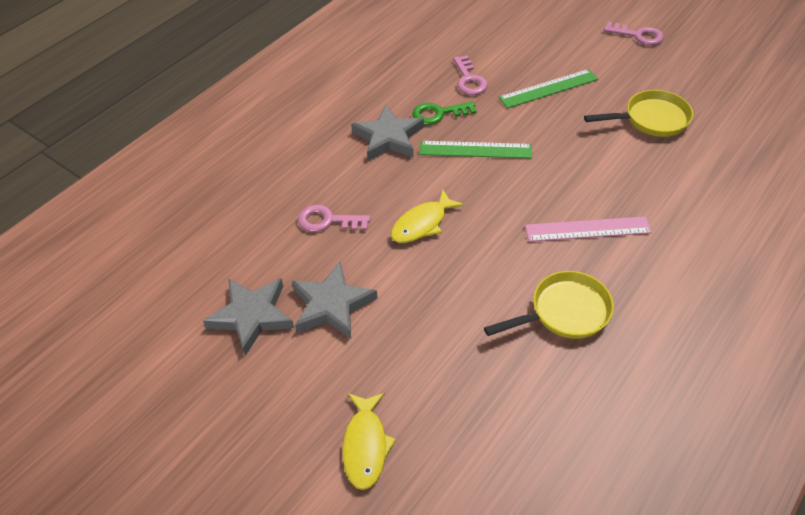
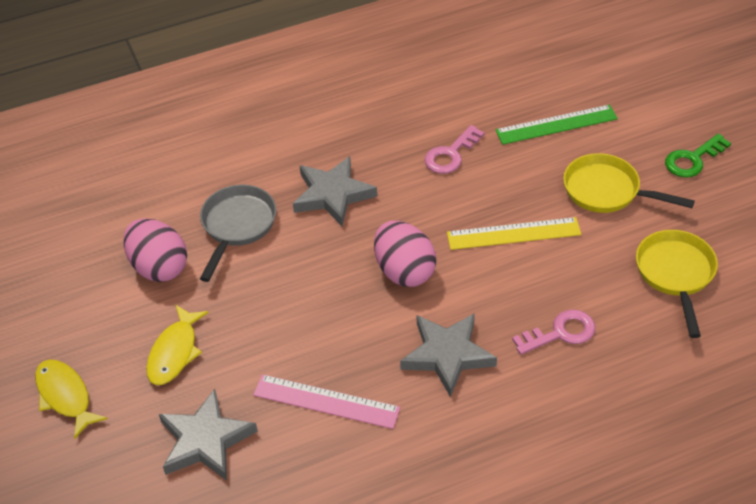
green ruler: 2 -> 1
grey pan: 0 -> 1
pink egg: 0 -> 2
pink key: 3 -> 2
yellow ruler: 0 -> 1

